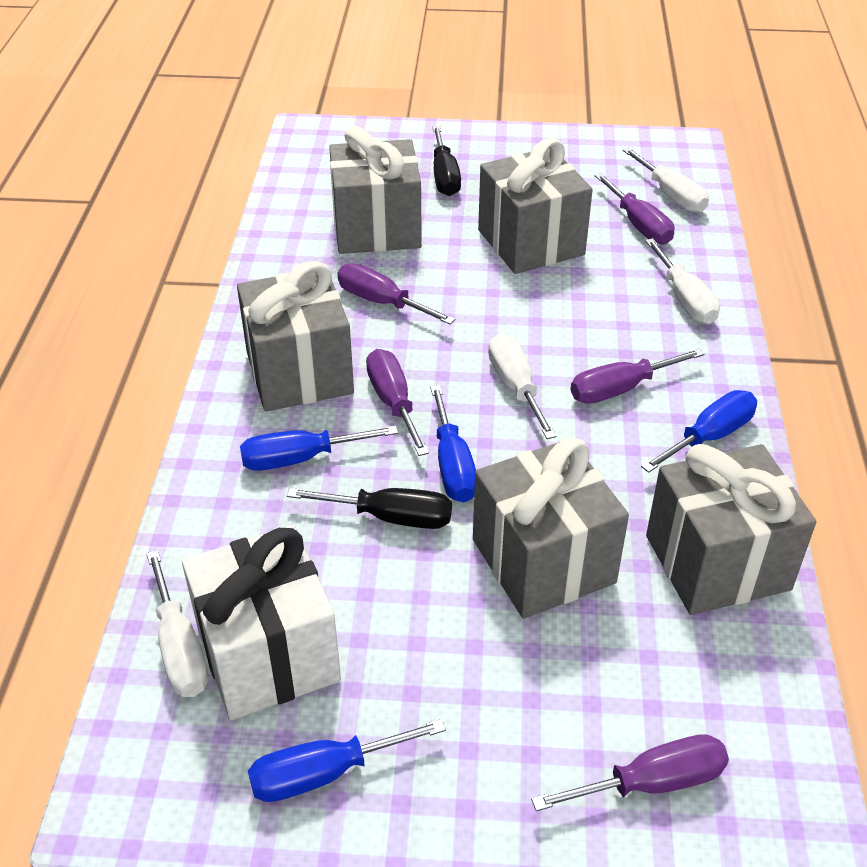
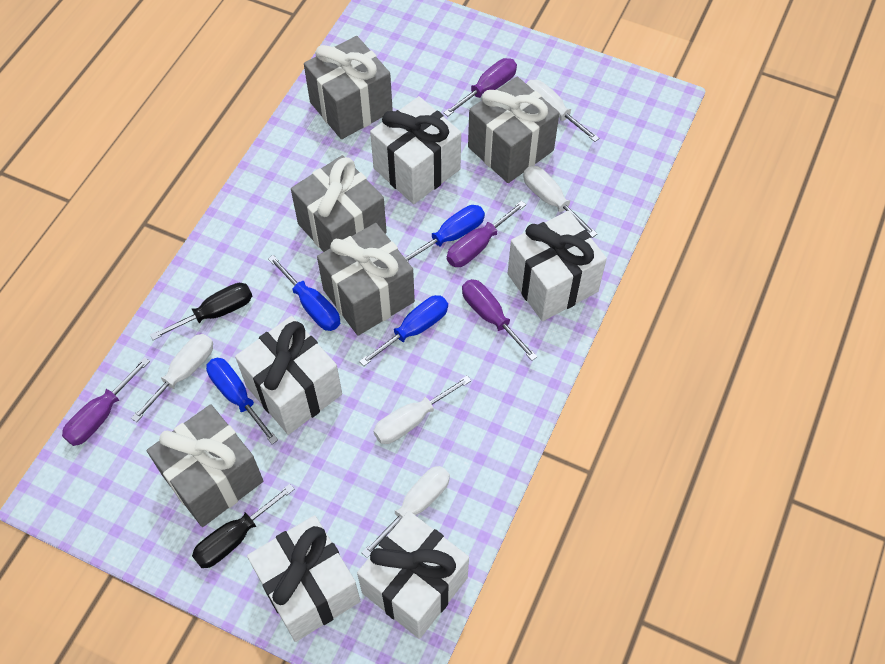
purple screwdriver: 5 -> 4
white gift: 1 -> 5
white screwdriver: 4 -> 5

